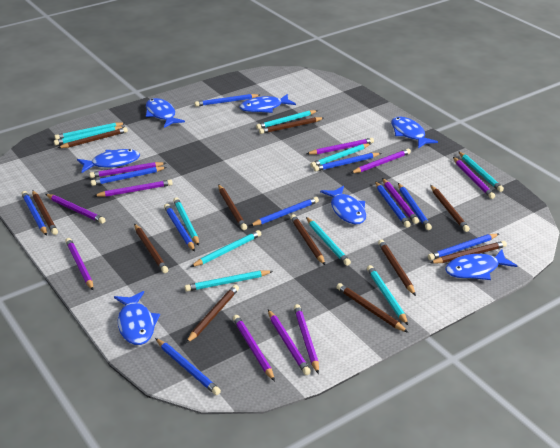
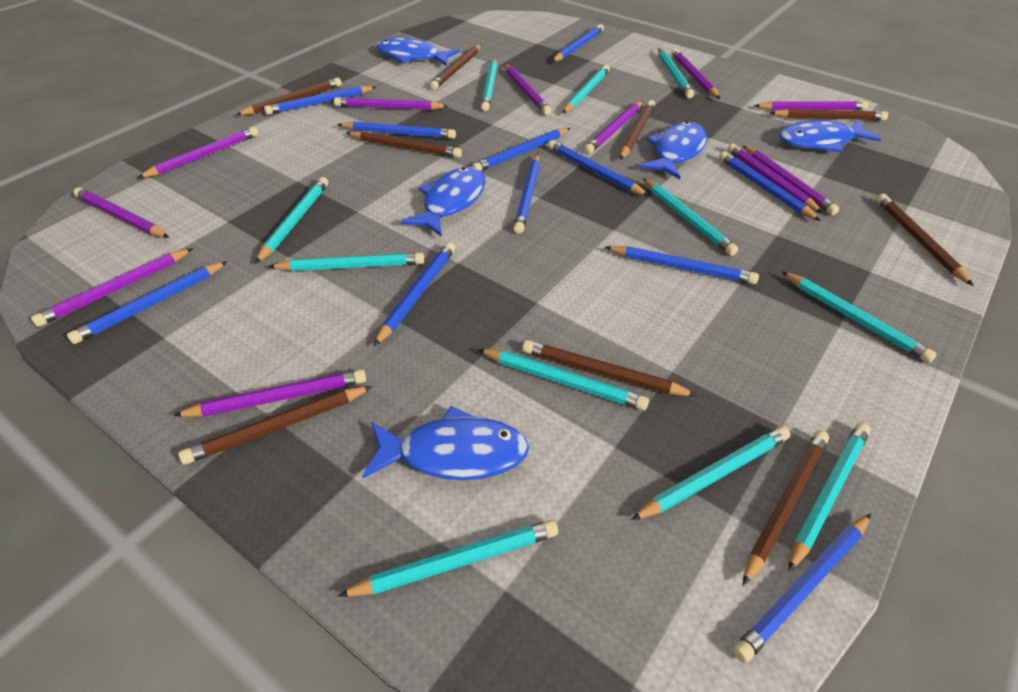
blue fish: 7 -> 5
blue pencil: 10 -> 11
brown pencil: 11 -> 9
turquoise pencil: 10 -> 11

